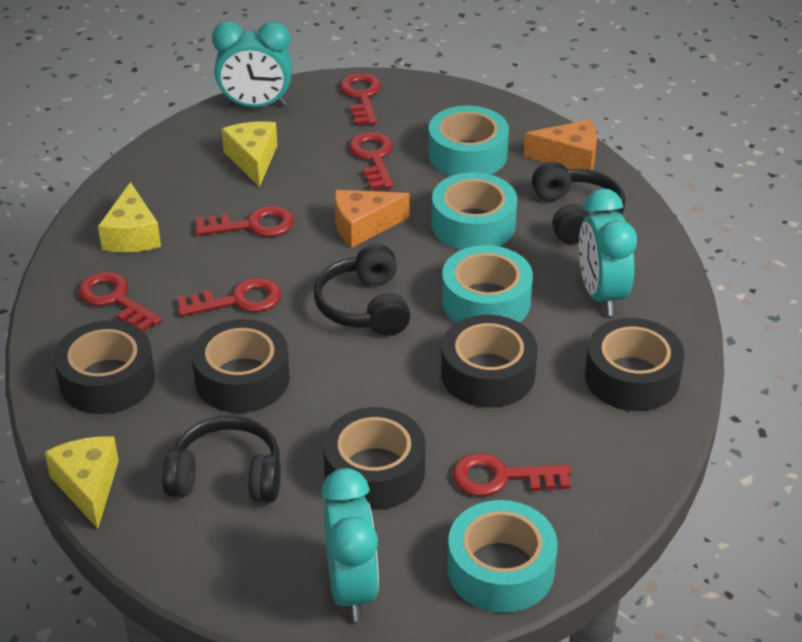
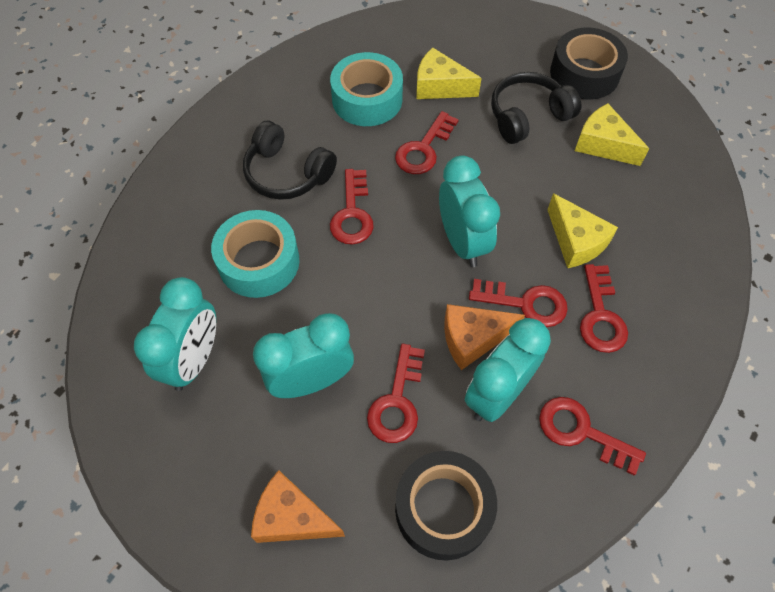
black headphones: 3 -> 2
black tape: 5 -> 2
turquoise clock: 3 -> 4
turquoise tape: 4 -> 2

